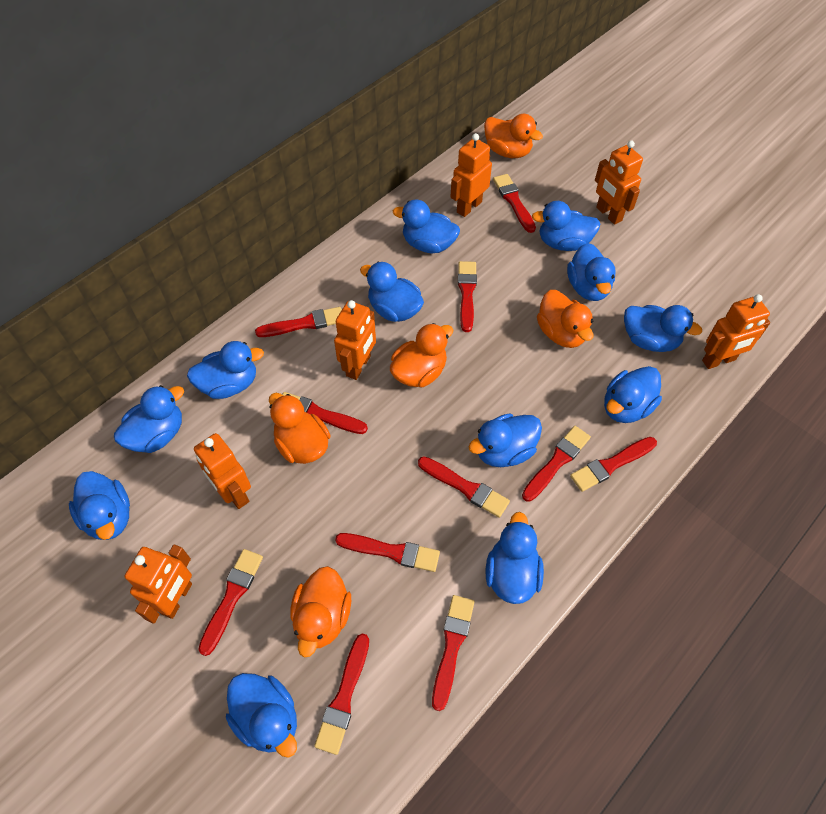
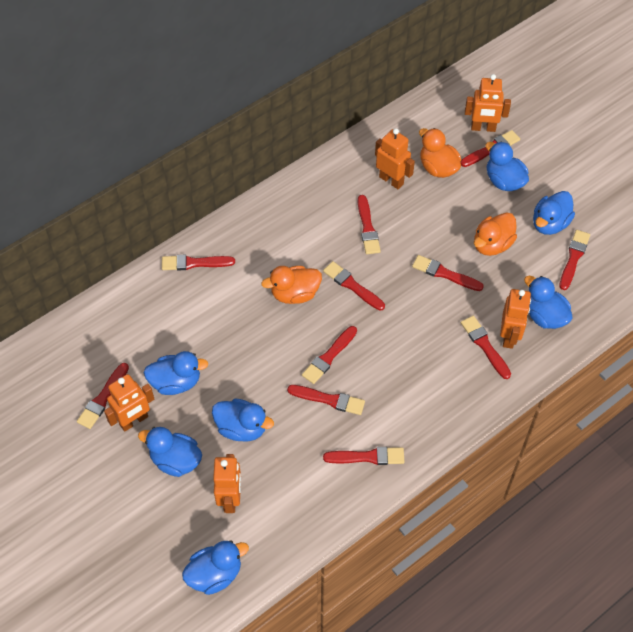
blue duck: 12 -> 7
orange duck: 5 -> 3
orange robot: 6 -> 5

